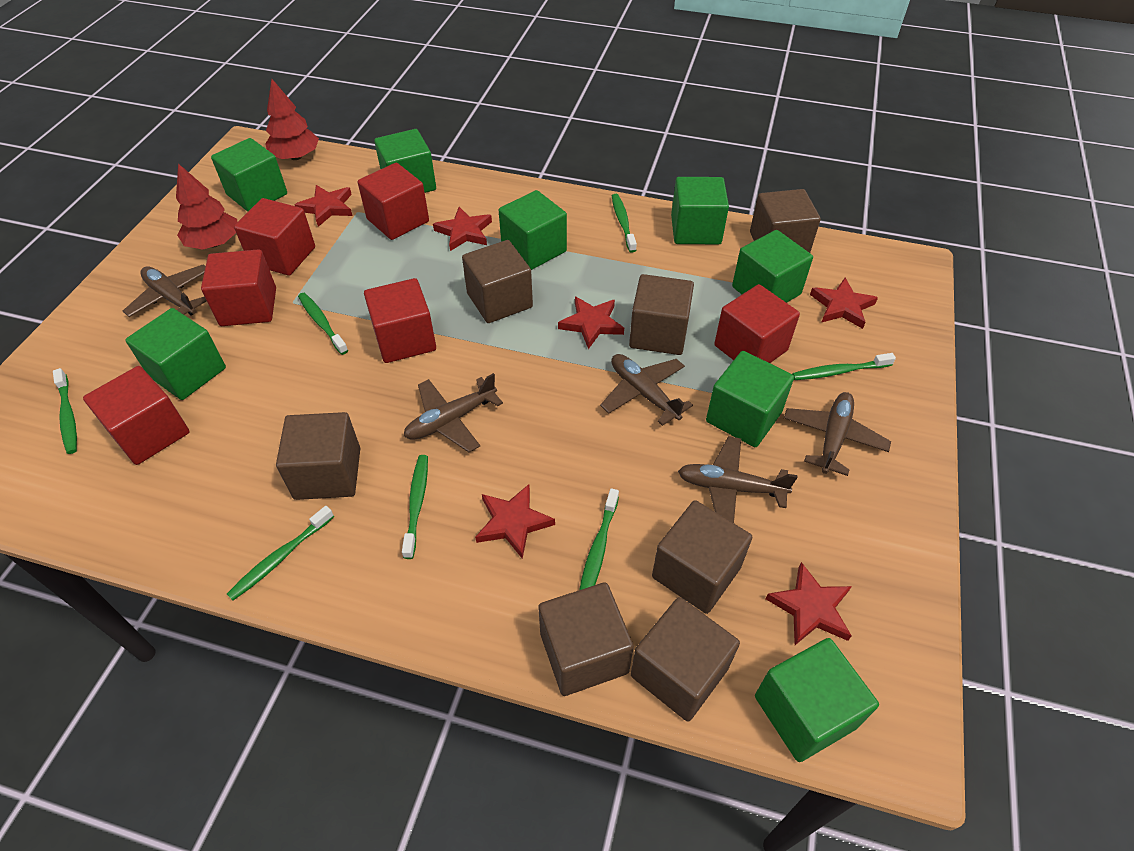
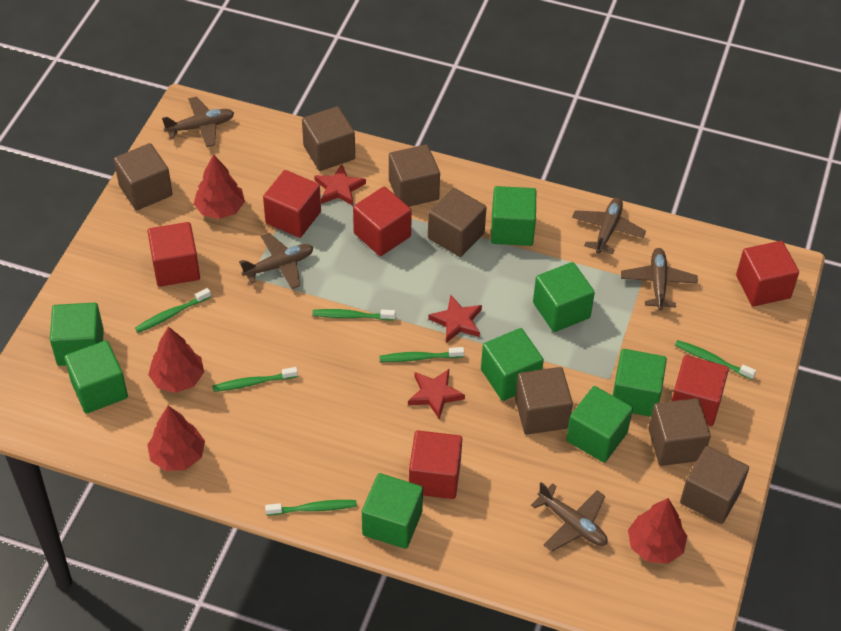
green toothbrush: 7 -> 6
red star: 6 -> 3
red tree: 2 -> 4

